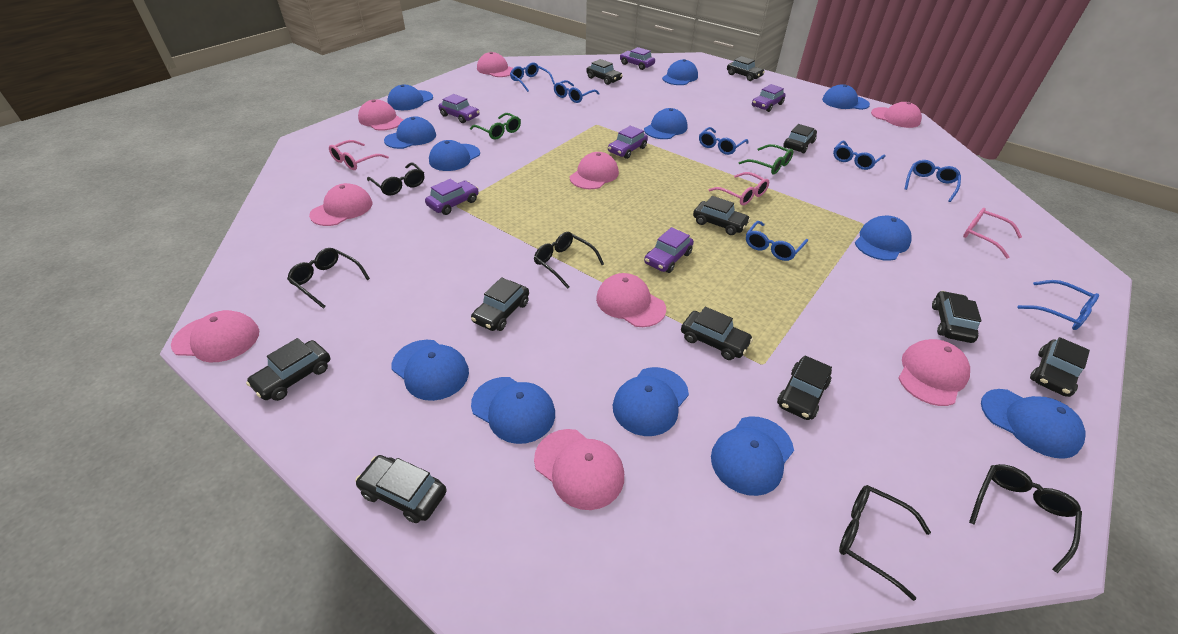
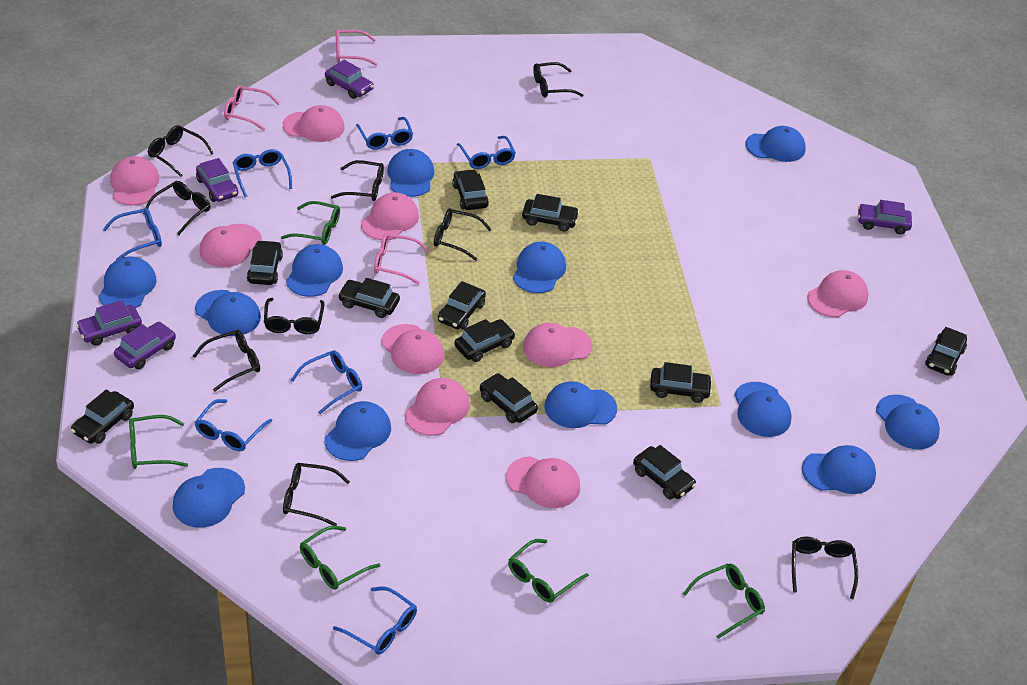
black glasses: 5 -> 9
green glasses: 2 -> 5
purple car: 6 -> 5

